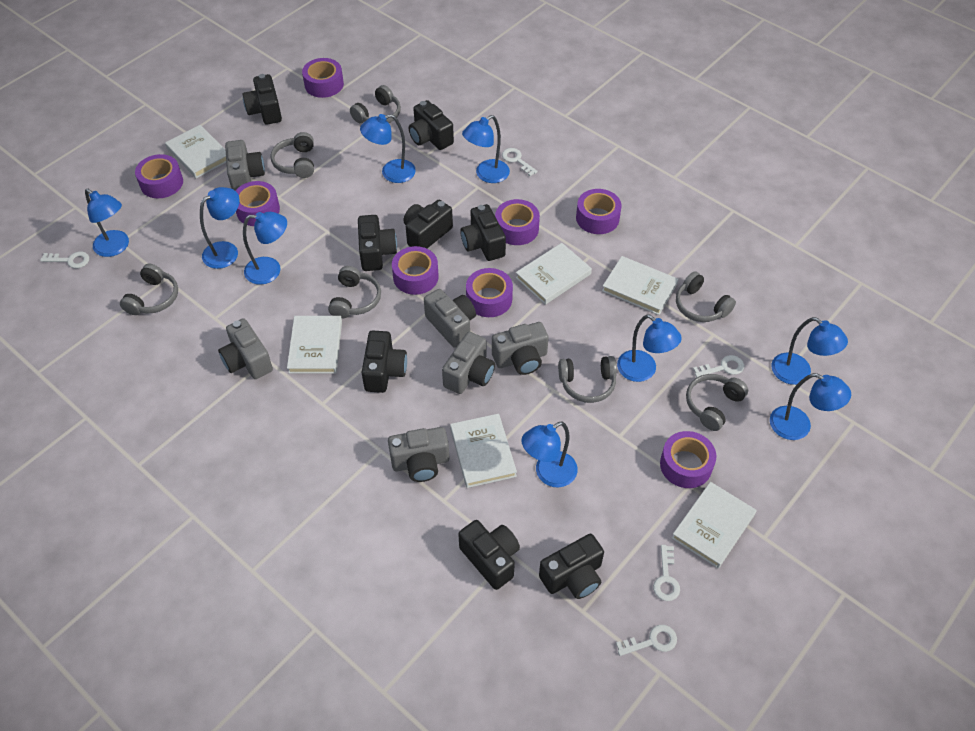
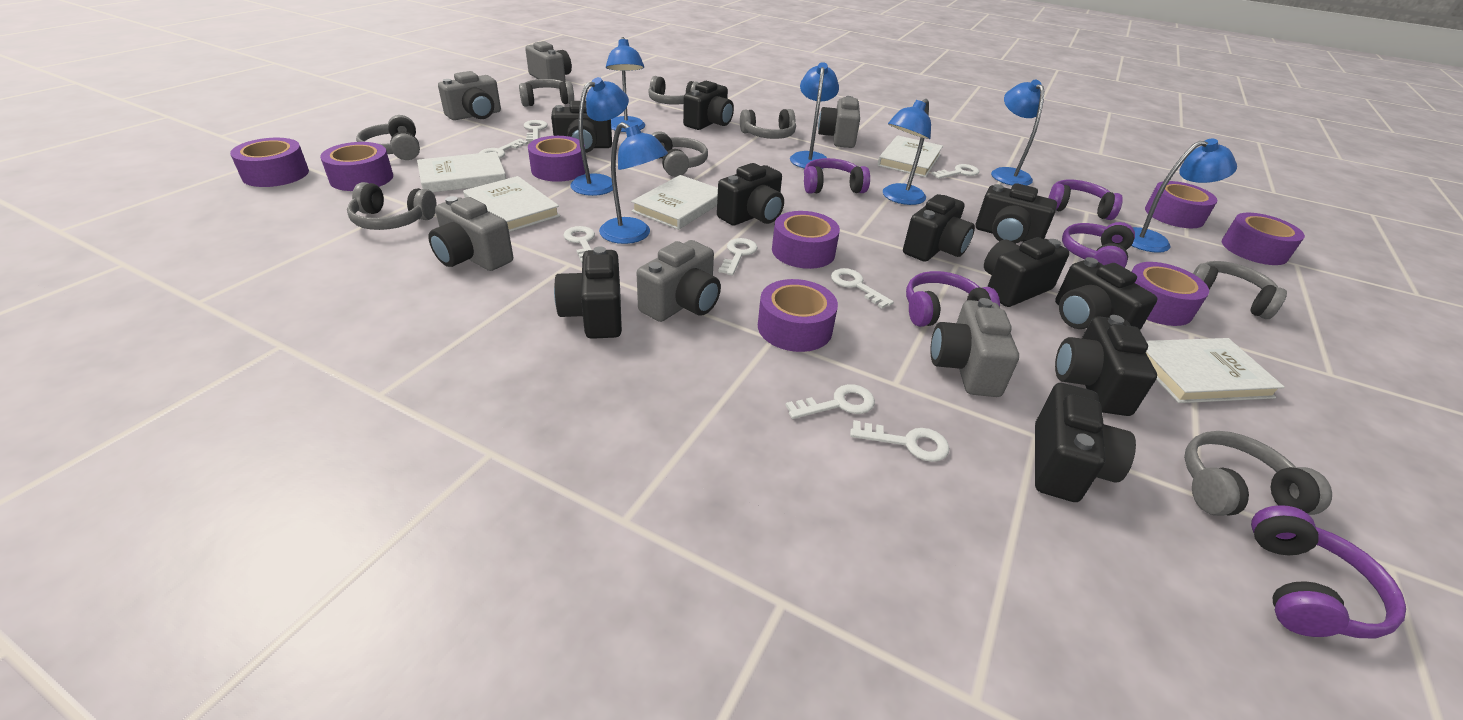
black camera: 8 -> 10
blue lamp: 9 -> 7
grey headphones: 7 -> 8
purple headphones: 0 -> 5
white book: 6 -> 5
white key: 5 -> 8

